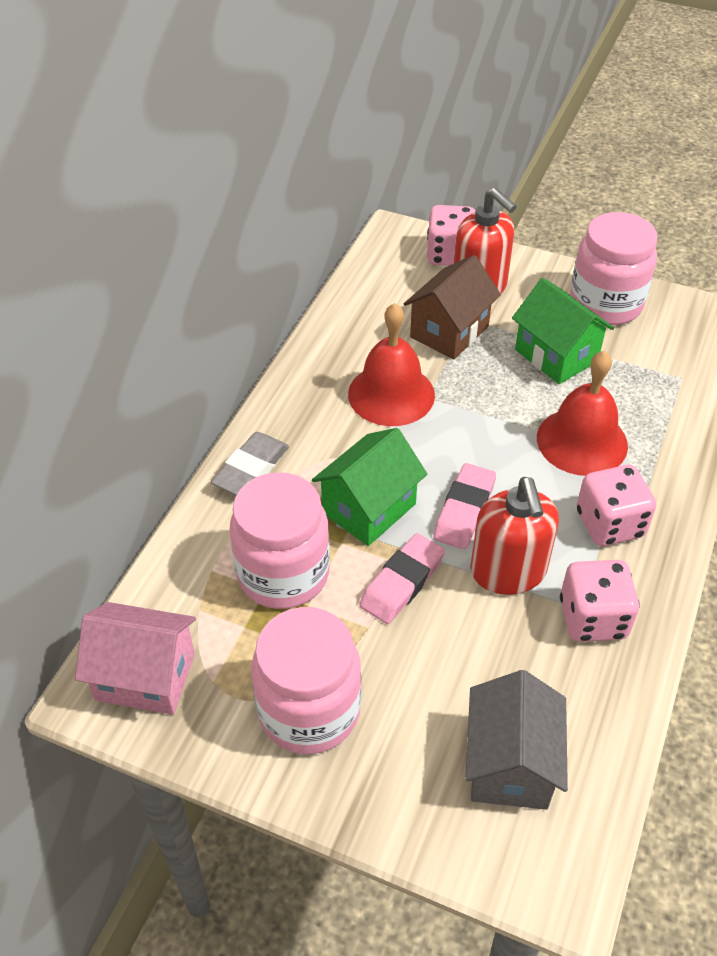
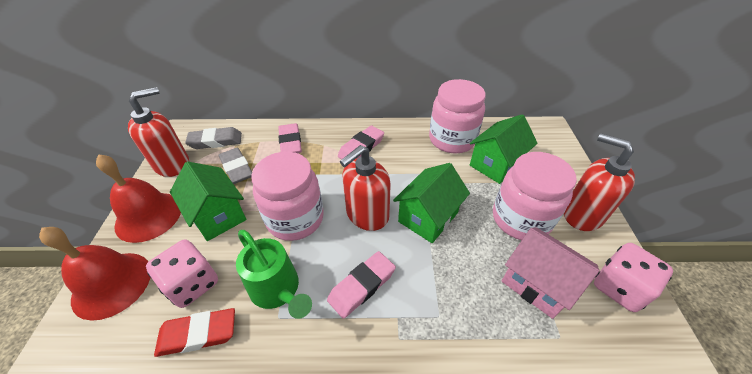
brown house: 1 -> 0
green house: 2 -> 3
green watering can: 0 -> 1
grey eraser: 1 -> 2
grey house: 1 -> 0
pink dice: 3 -> 2
pink eraser: 2 -> 3
red eraser: 0 -> 1
red soap dispenser: 2 -> 3

